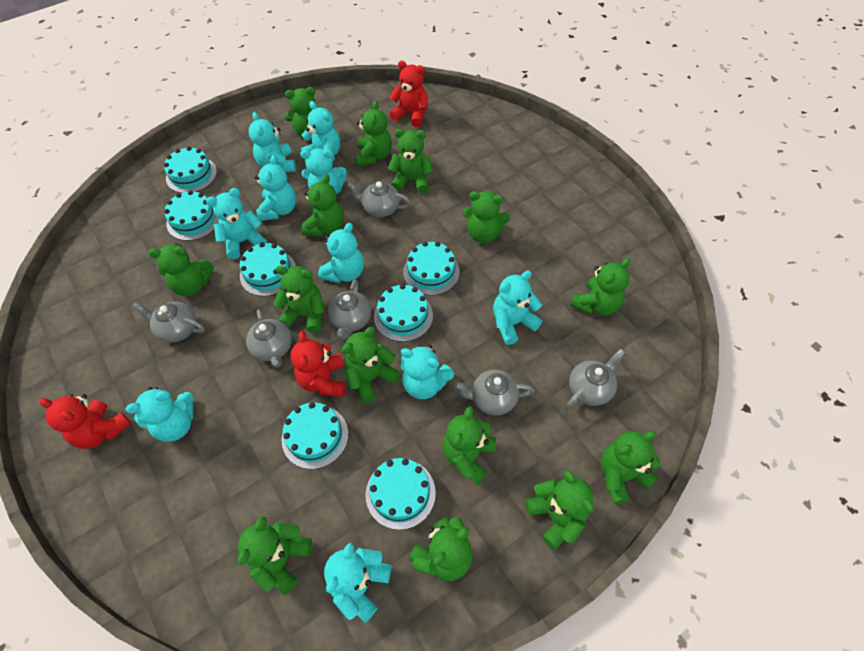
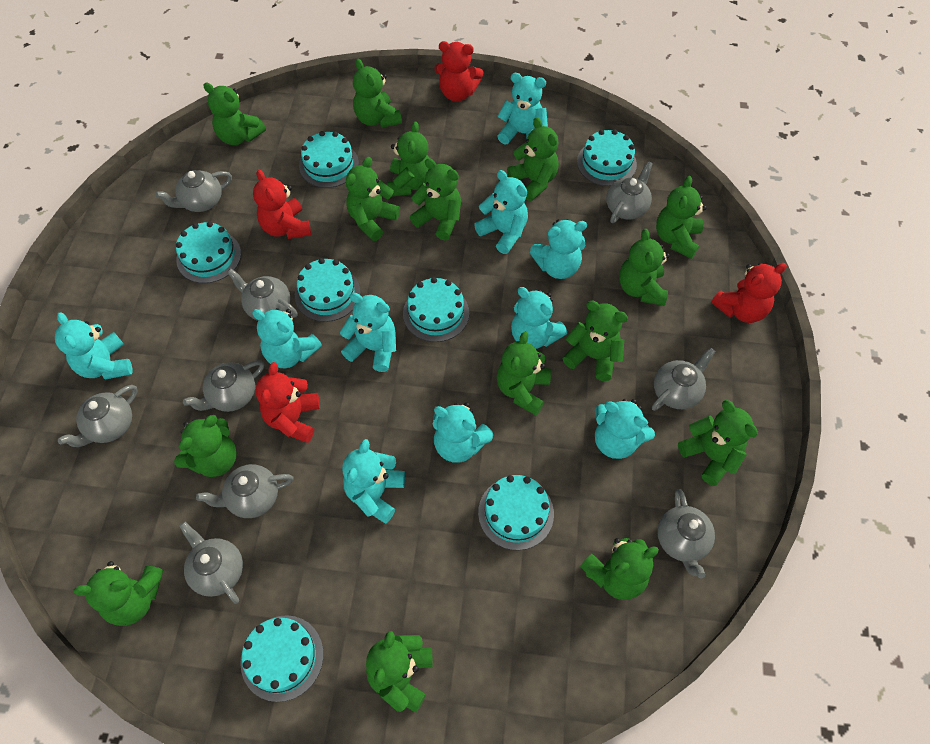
green teddy bear: 14 -> 15
grey teapot: 6 -> 9
red teddy bear: 3 -> 4

